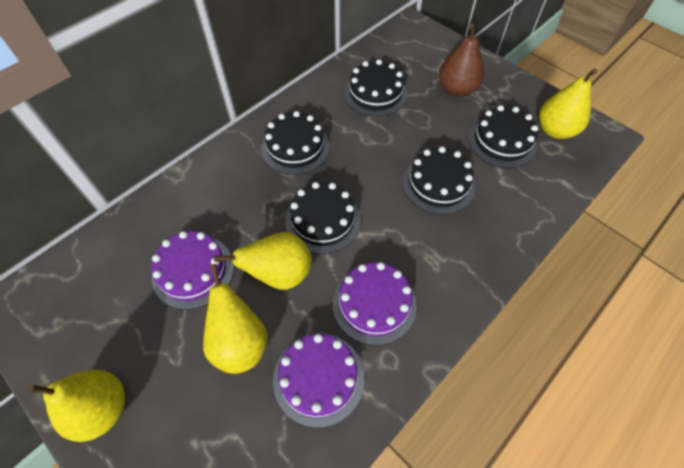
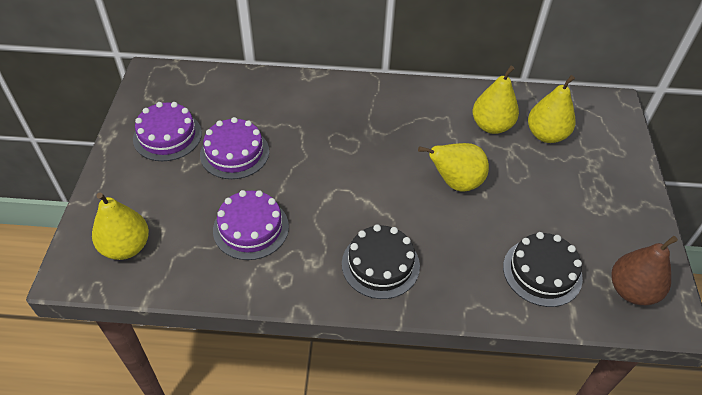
black cake: 5 -> 2

